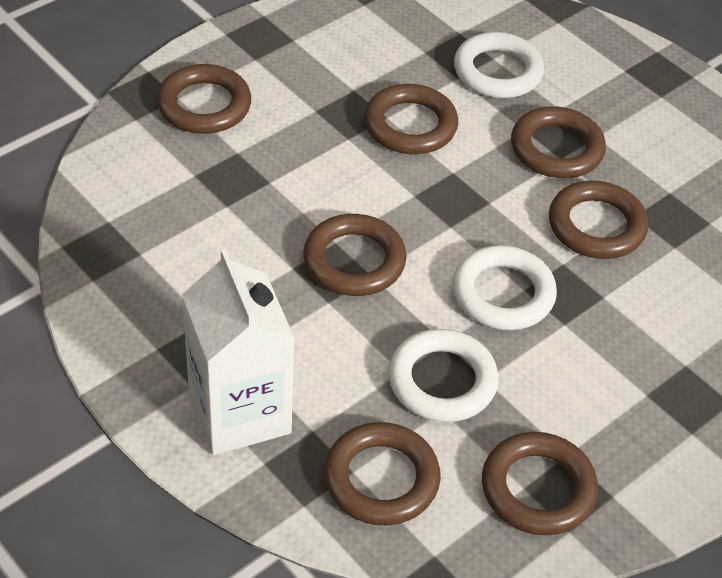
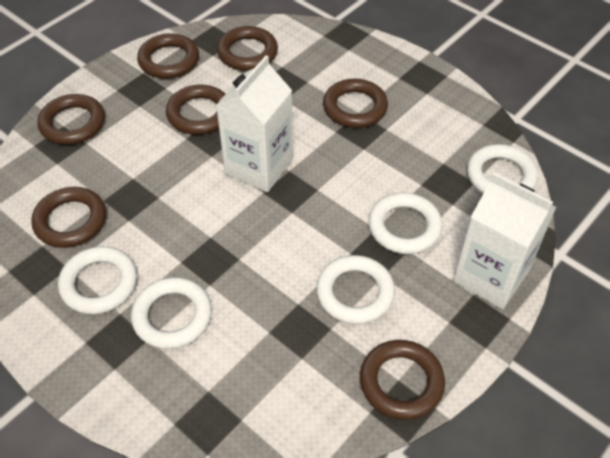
white carton: 1 -> 2
white ring: 3 -> 5

